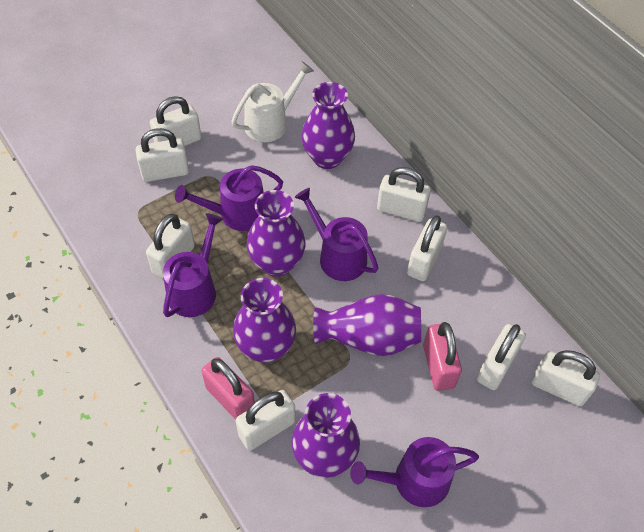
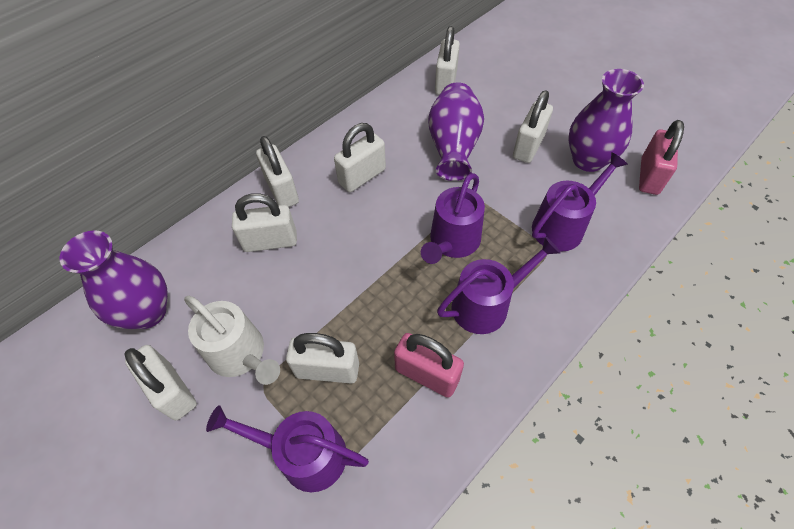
purple vase: 5 -> 3
white padlock: 8 -> 7

